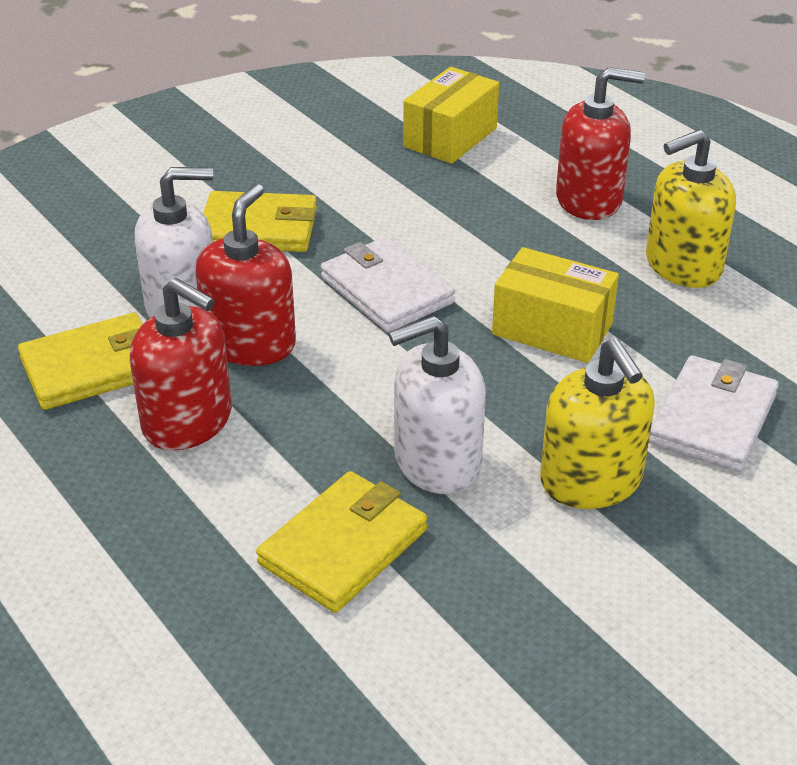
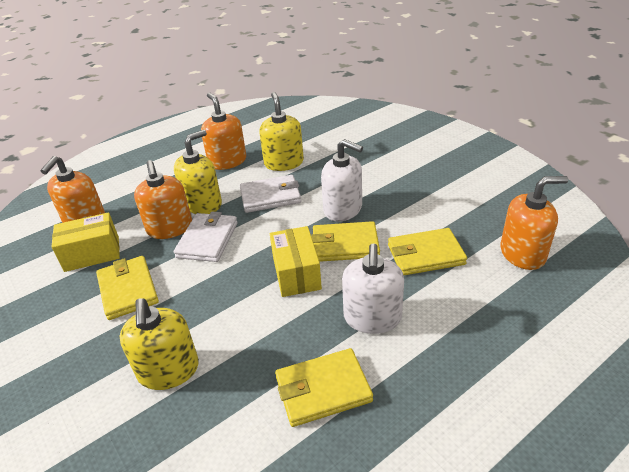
orange soap dispenser: 0 -> 4
red soap dispenser: 3 -> 0
yellow soap dispenser: 2 -> 3
yellow wallet: 3 -> 4

